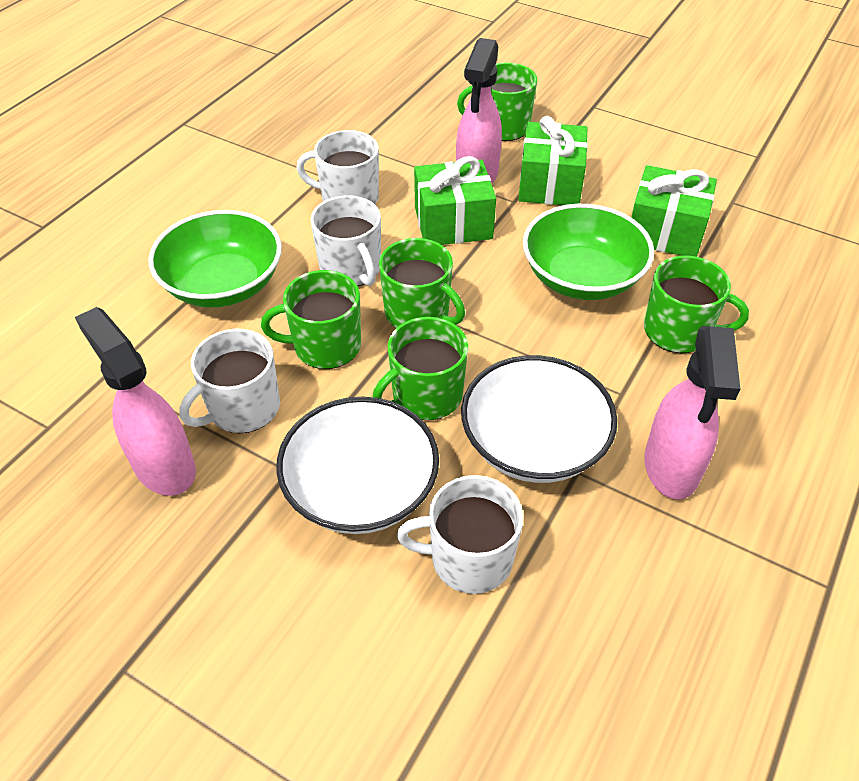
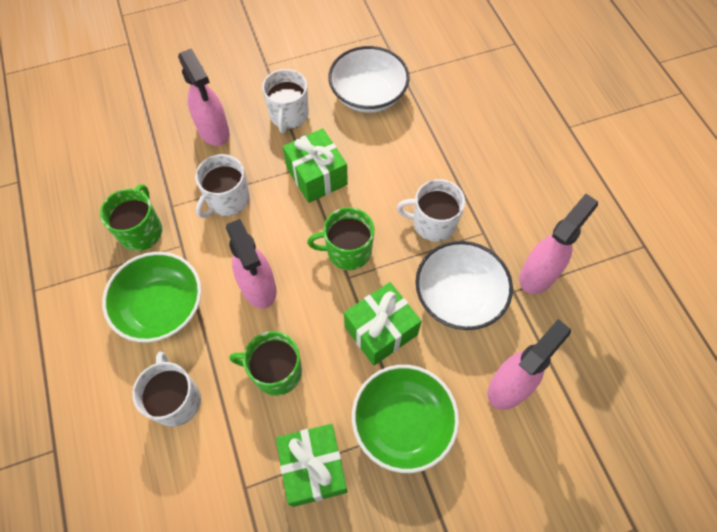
green mug: 5 -> 3
pink spray bottle: 3 -> 4

